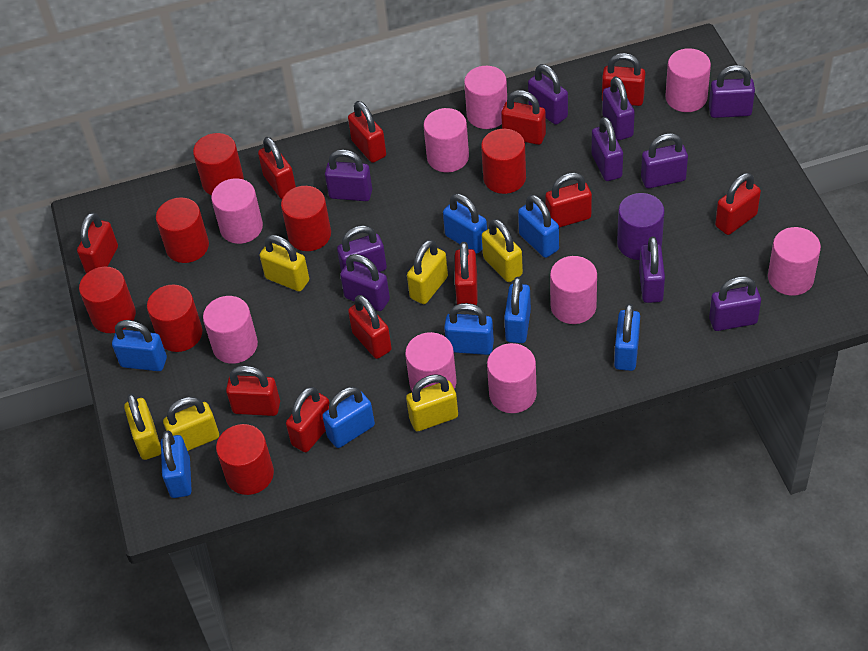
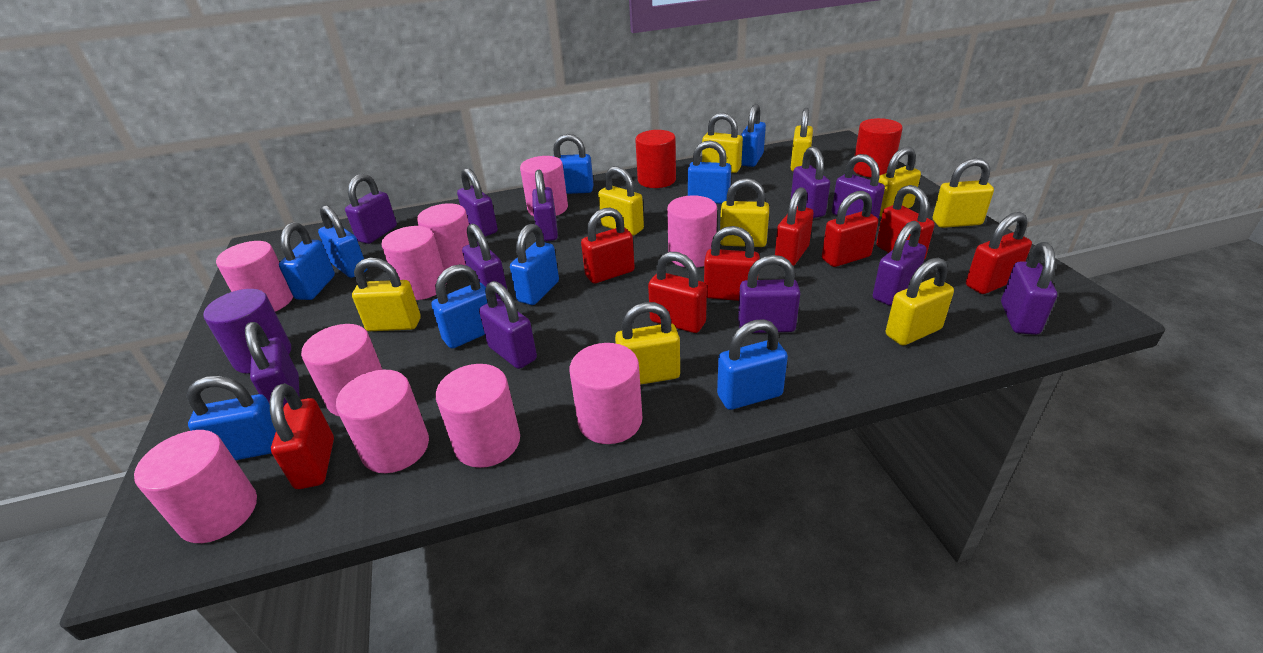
blue padlock: 8 -> 9
pink cylinder: 9 -> 10
purple padlock: 10 -> 11
red cylinder: 7 -> 2
red padlock: 11 -> 8
yellow padlock: 6 -> 9

